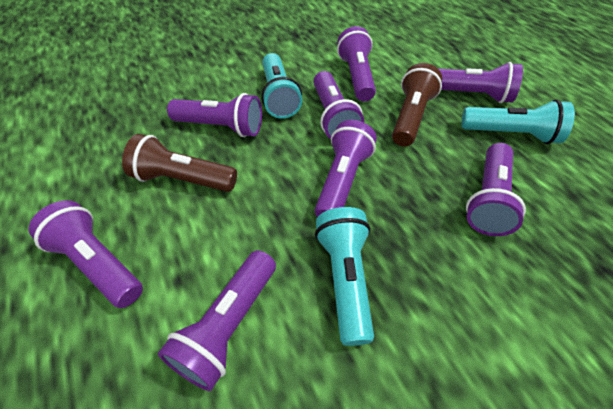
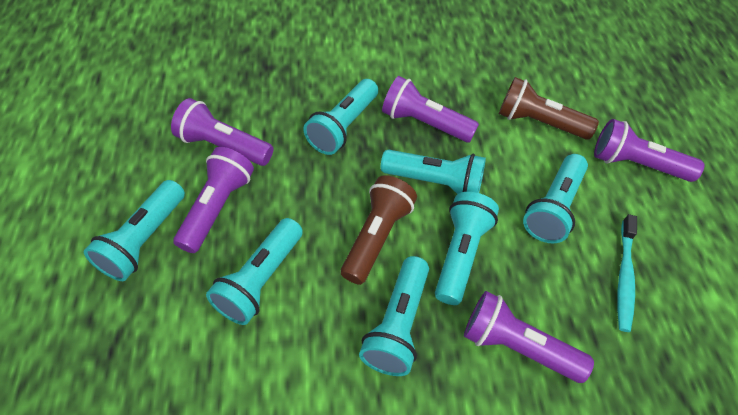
purple flashlight: 8 -> 5
turquoise flashlight: 3 -> 7
turquoise toothbrush: 0 -> 1

